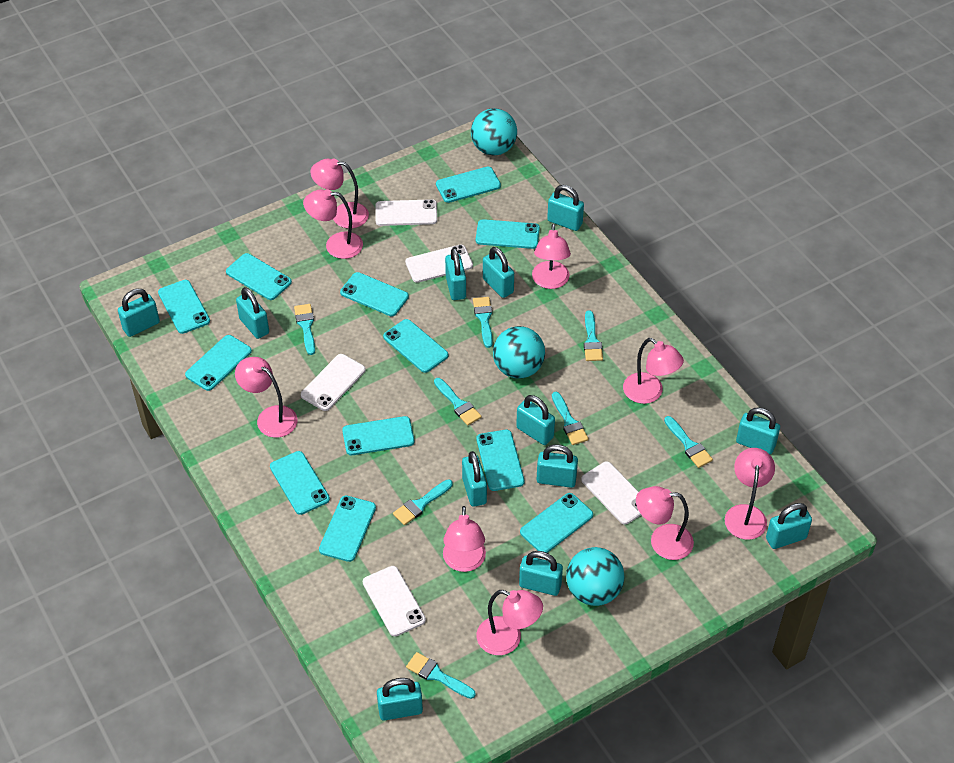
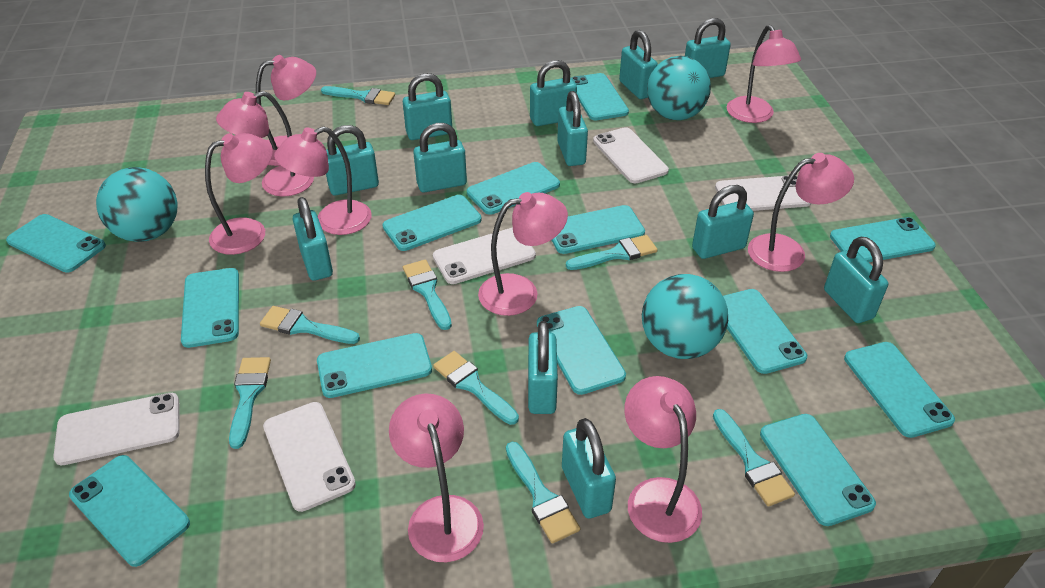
turquoise phone: 12 -> 13

